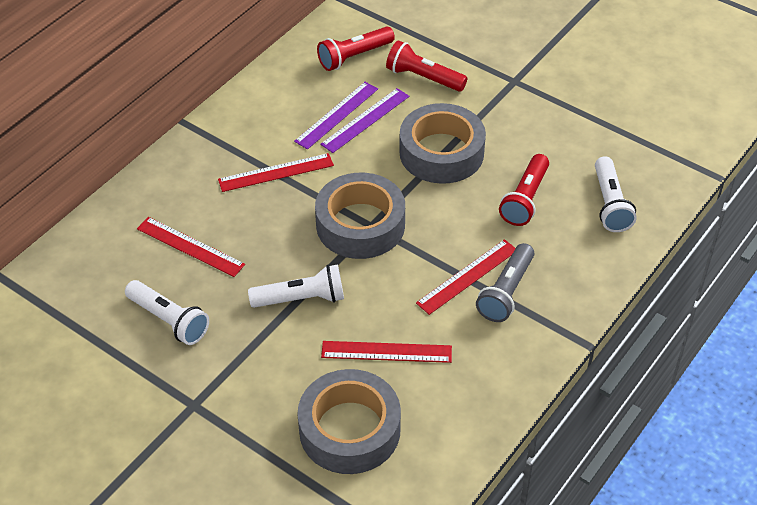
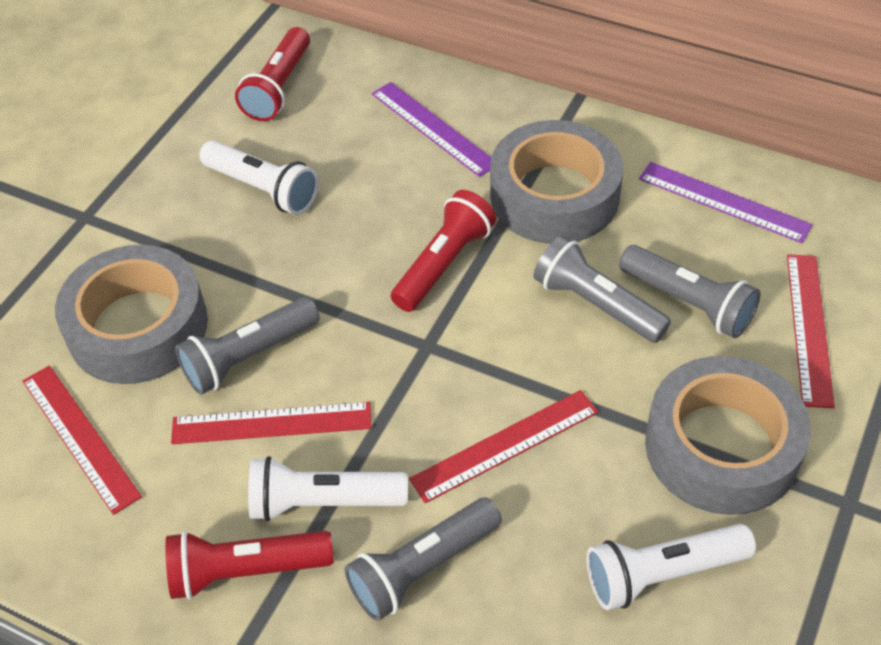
grey flashlight: 1 -> 4

